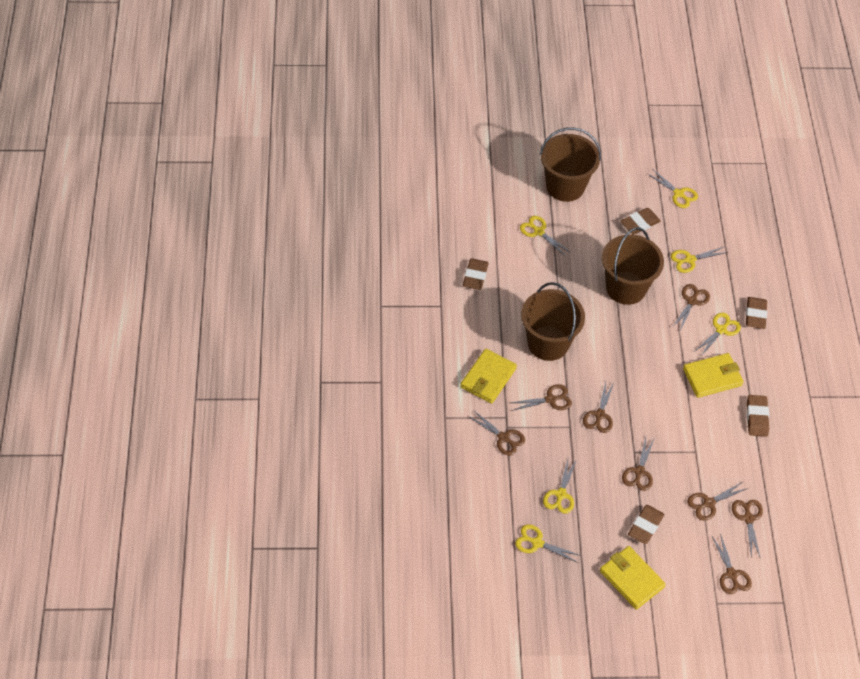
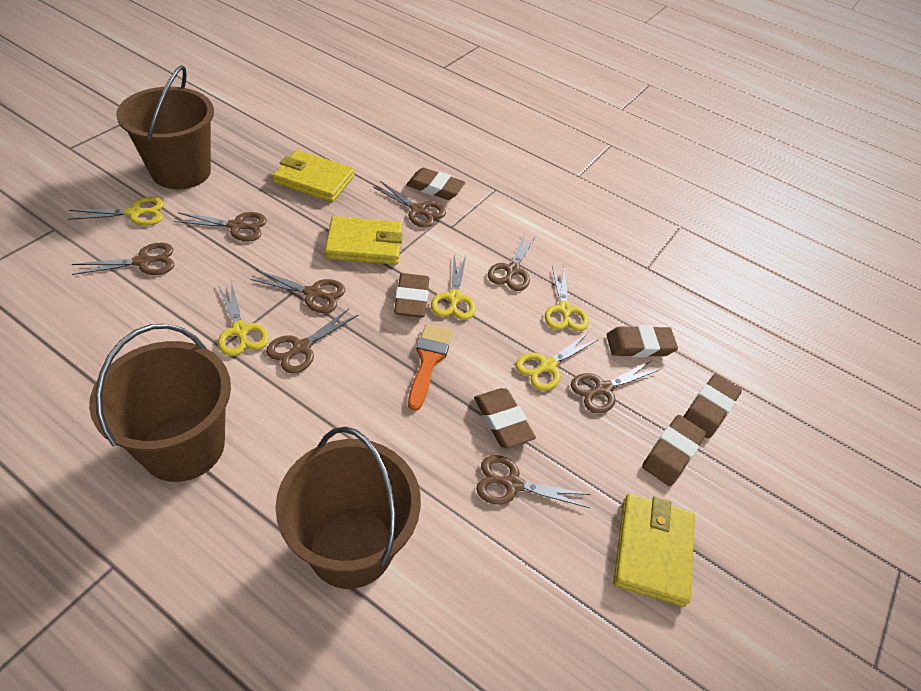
brown eraser: 5 -> 6
orange brush: 0 -> 1
yellow scissors: 6 -> 5

